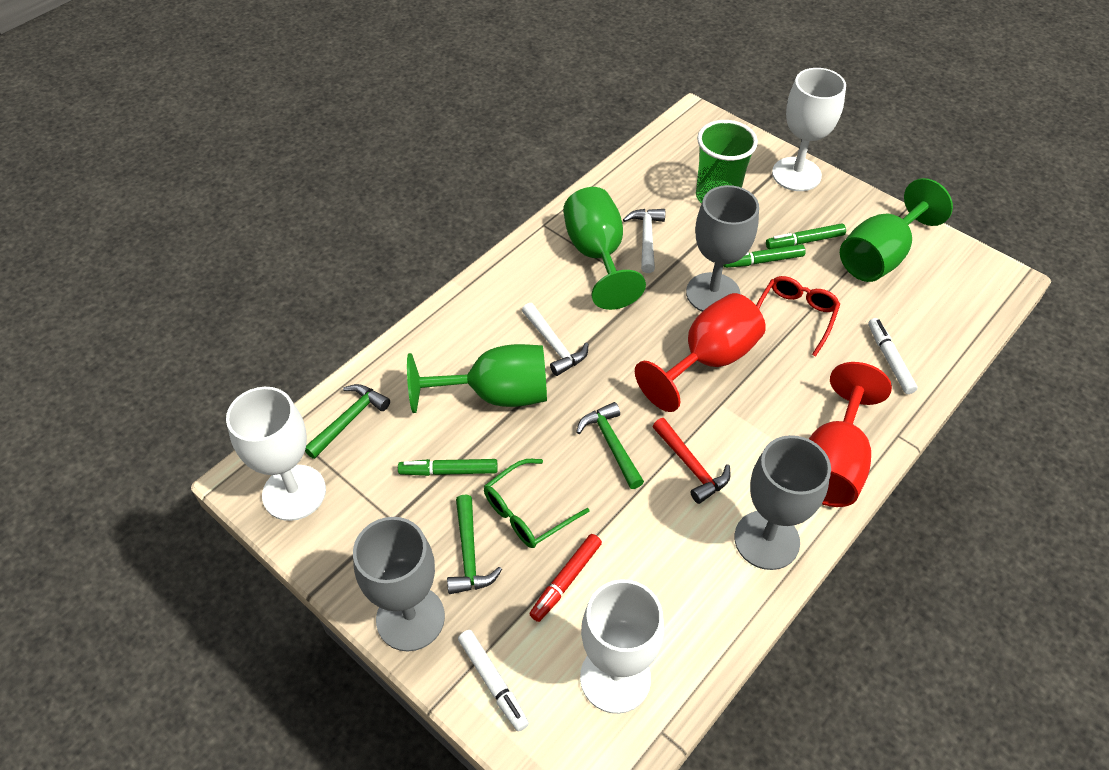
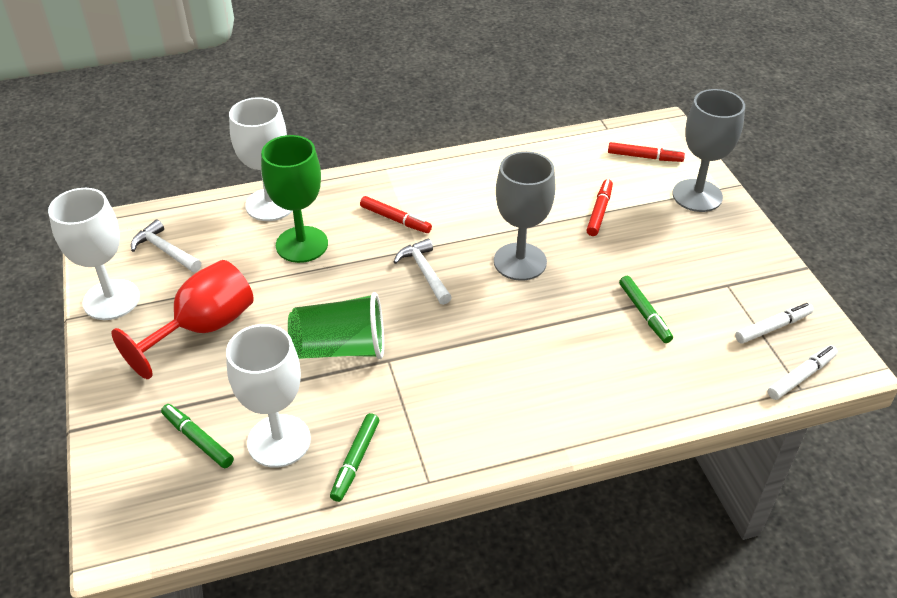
green glasses: 1 -> 0
green goblet: 3 -> 1
green hammer: 3 -> 0
grey goblet: 3 -> 2
red glasses: 1 -> 0
red goblet: 2 -> 1
red hammer: 1 -> 0
red marker: 1 -> 3

